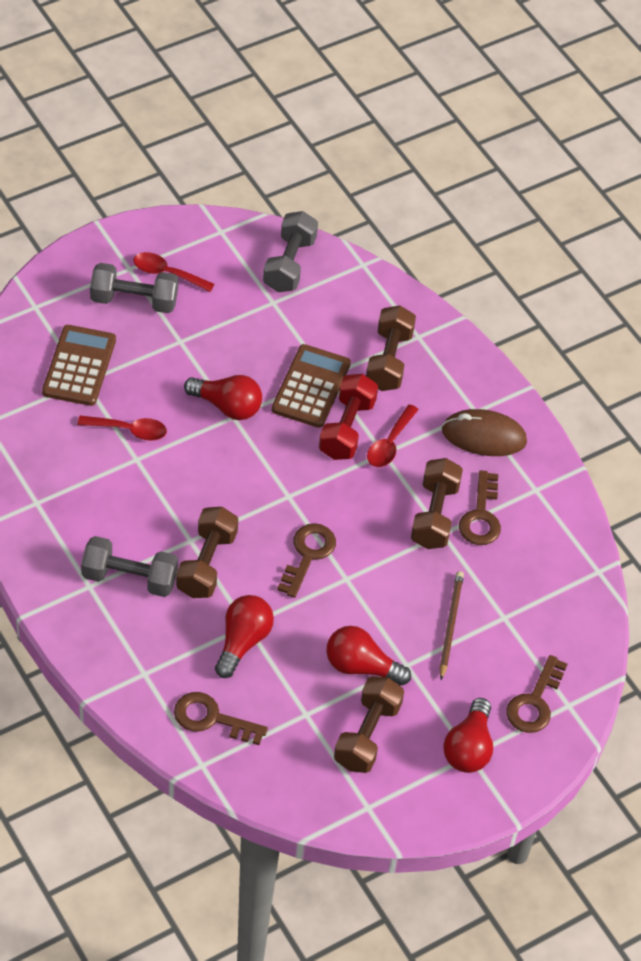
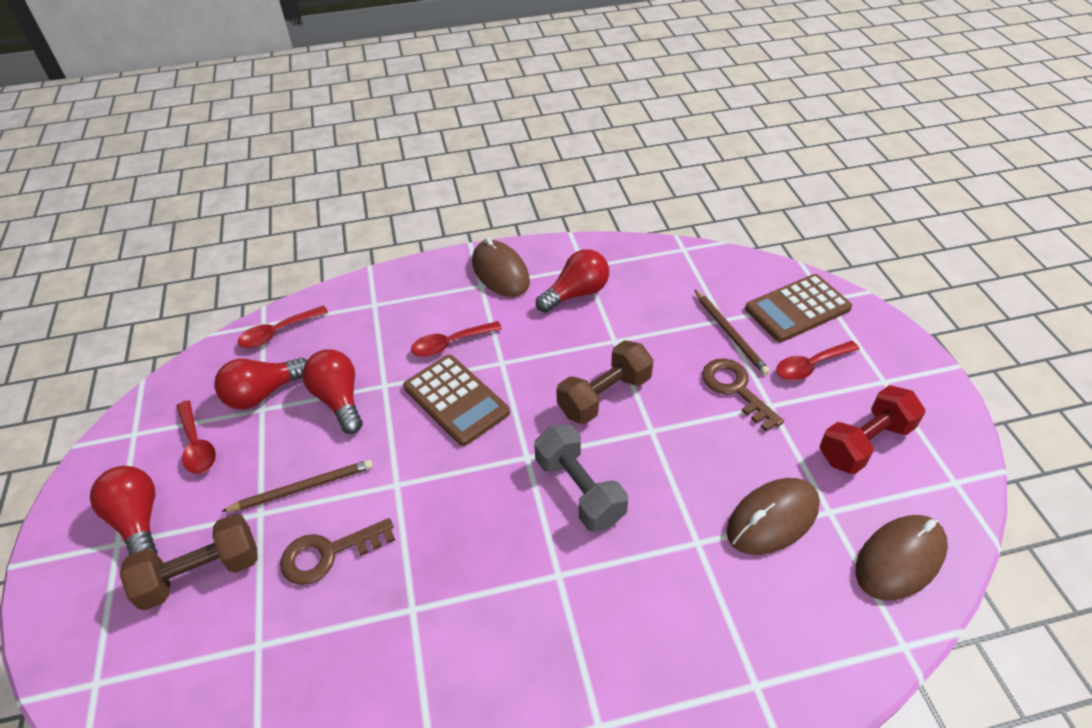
brown dumbbell: 4 -> 2
brown key: 4 -> 2
brown mouse: 1 -> 3
brown pencil: 1 -> 2
grey dumbbell: 3 -> 1
red spoon: 3 -> 4

